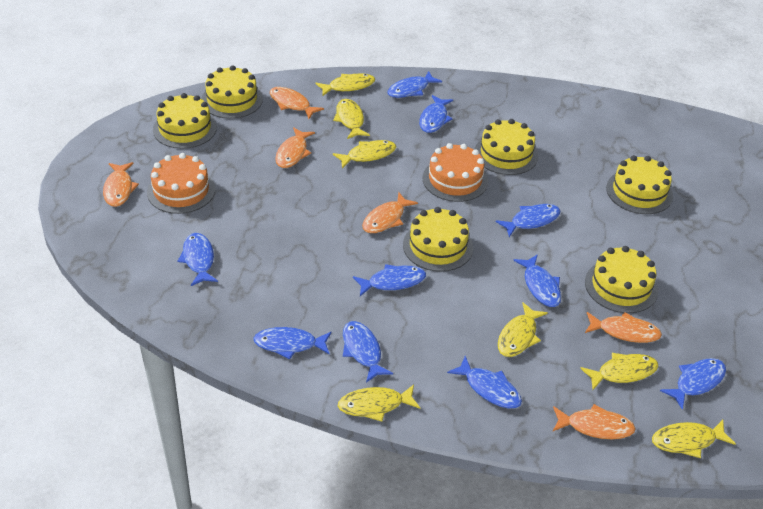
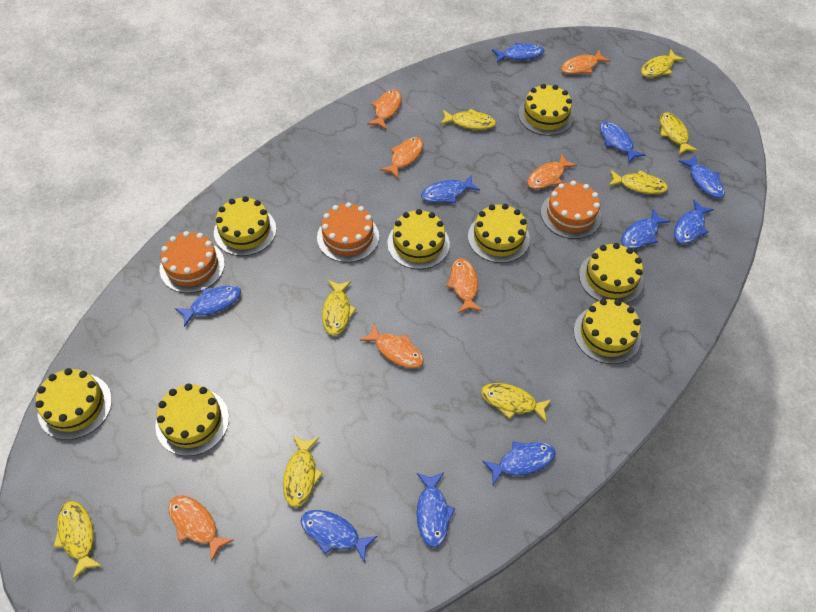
orange cake: 2 -> 3
orange fish: 6 -> 7
yellow cake: 6 -> 8
yellow fish: 7 -> 8

